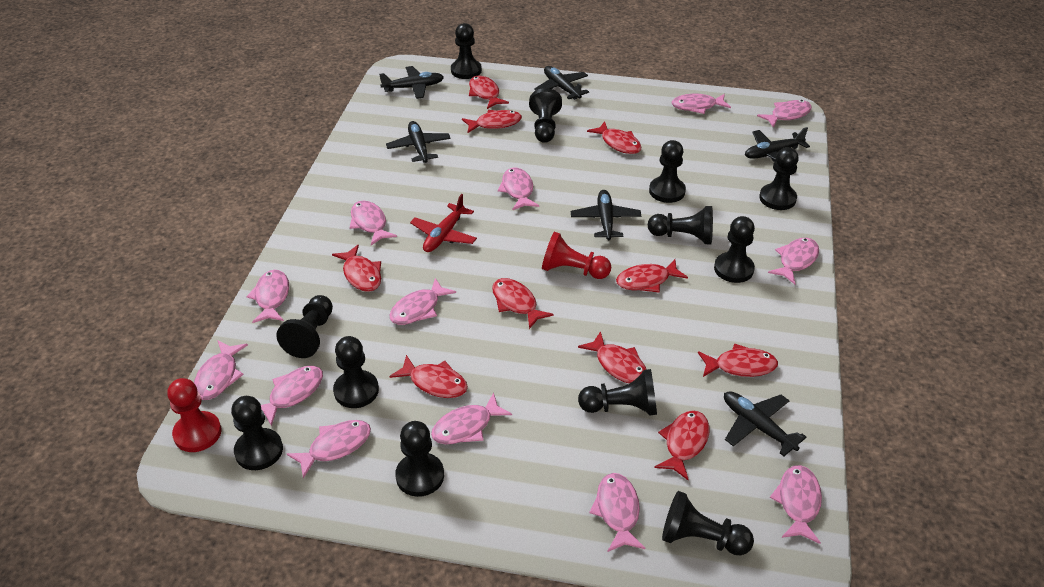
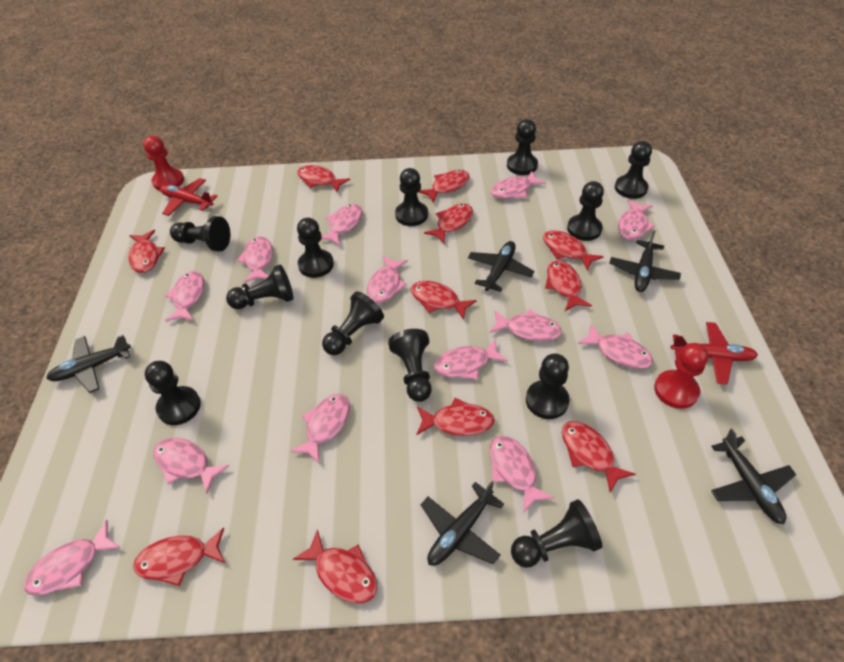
black plane: 6 -> 5
red fish: 10 -> 11
red plane: 1 -> 2

